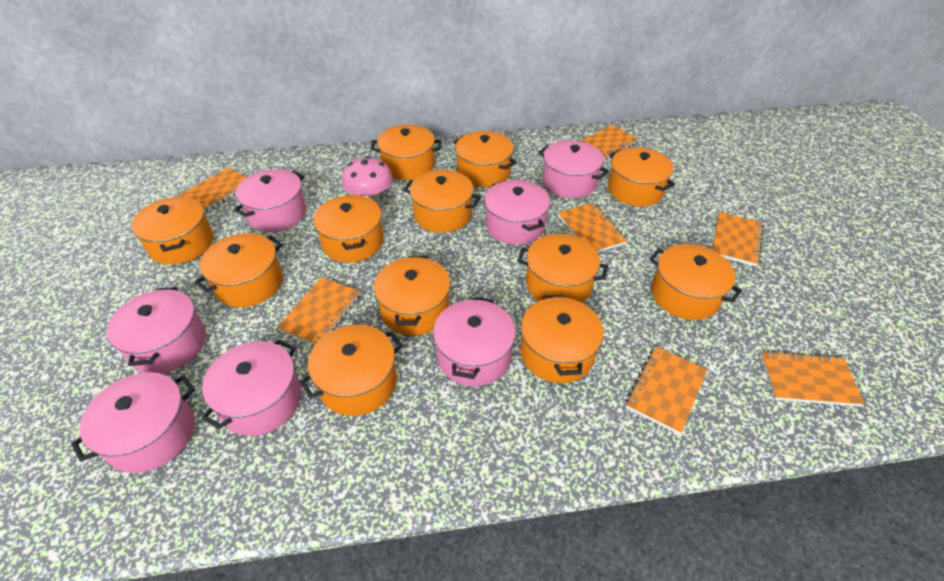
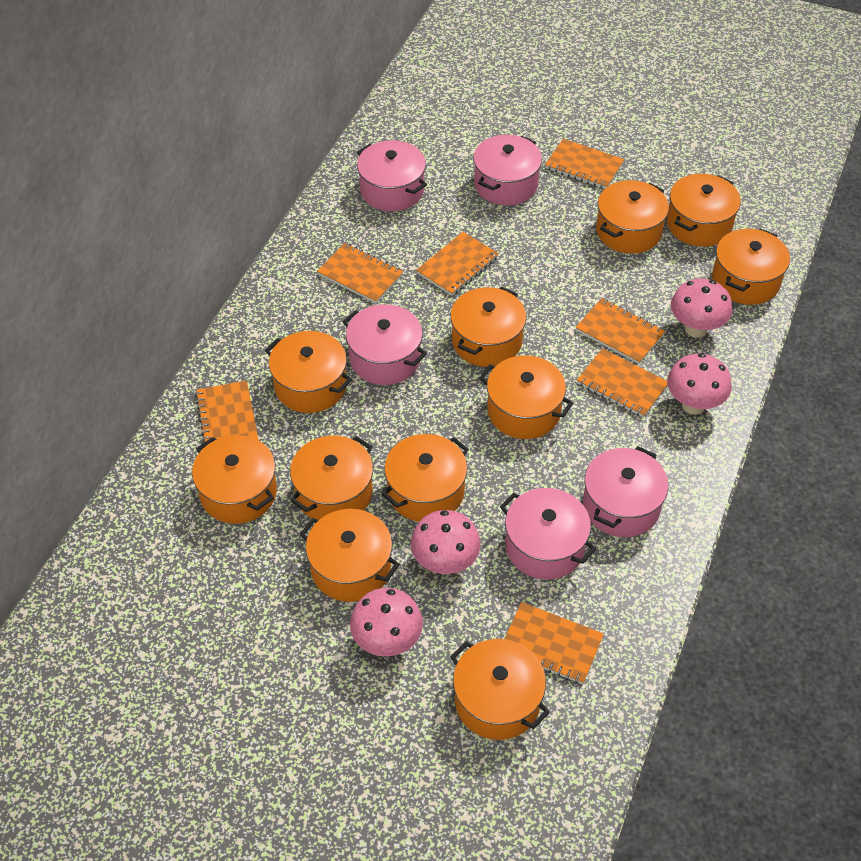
orange pot: 12 -> 11
pink mushroom: 1 -> 4
pink pot: 7 -> 5

